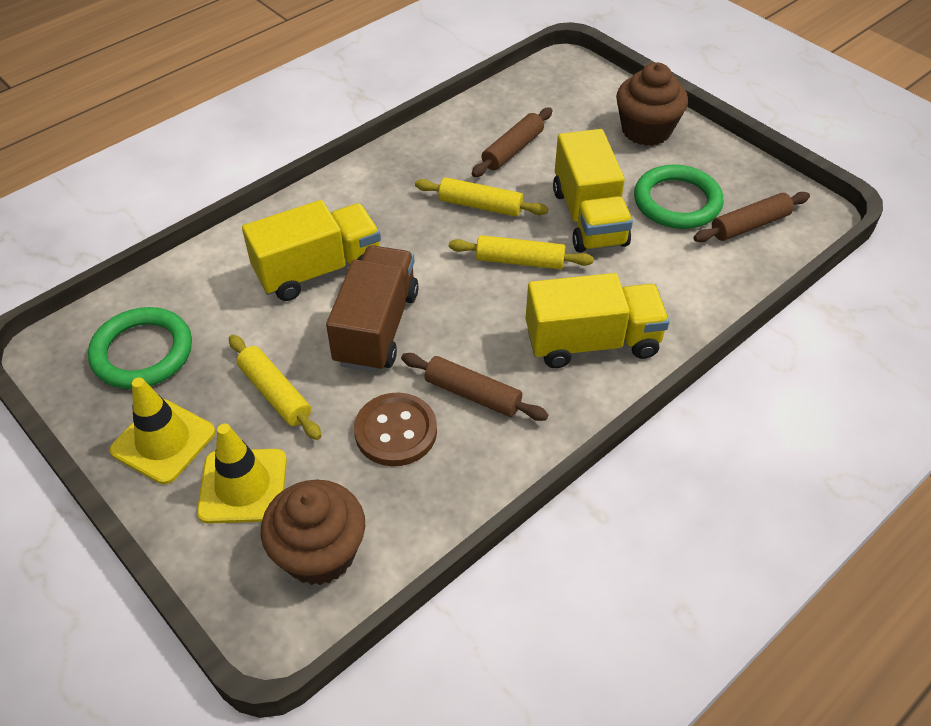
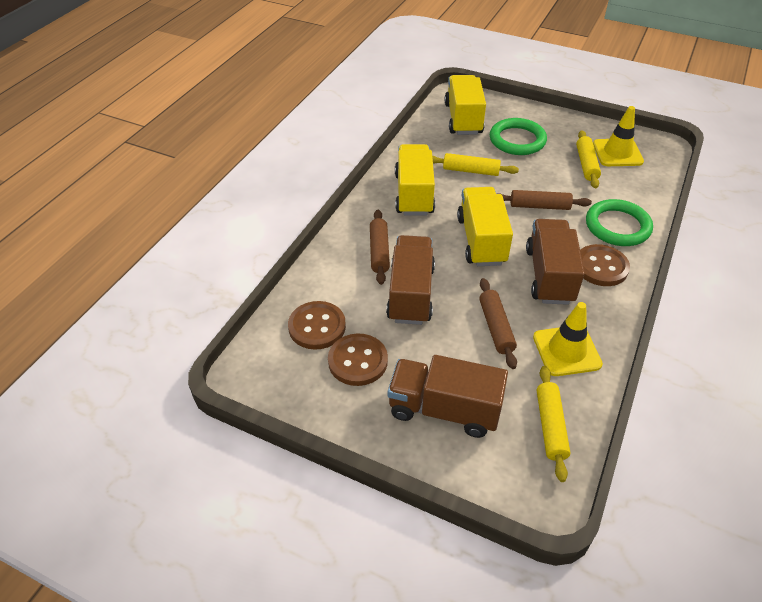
brown button: 1 -> 3
brown cupcake: 2 -> 0
brown truck: 1 -> 3

